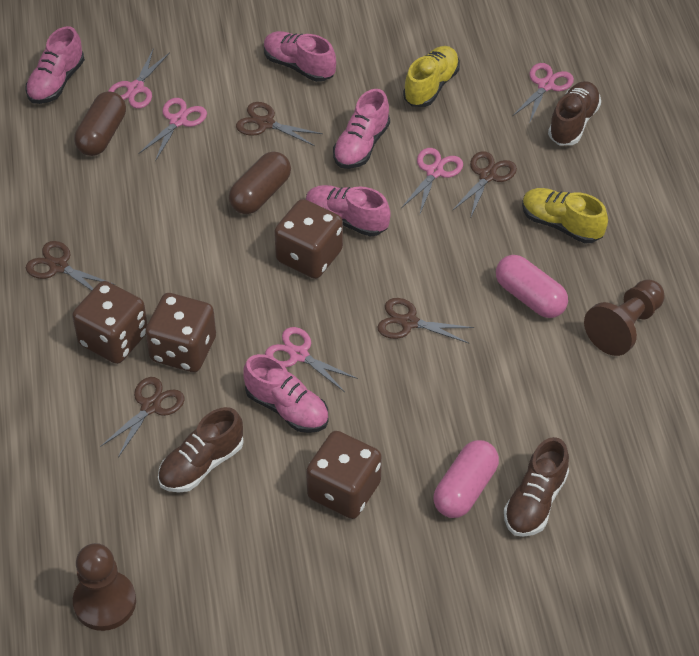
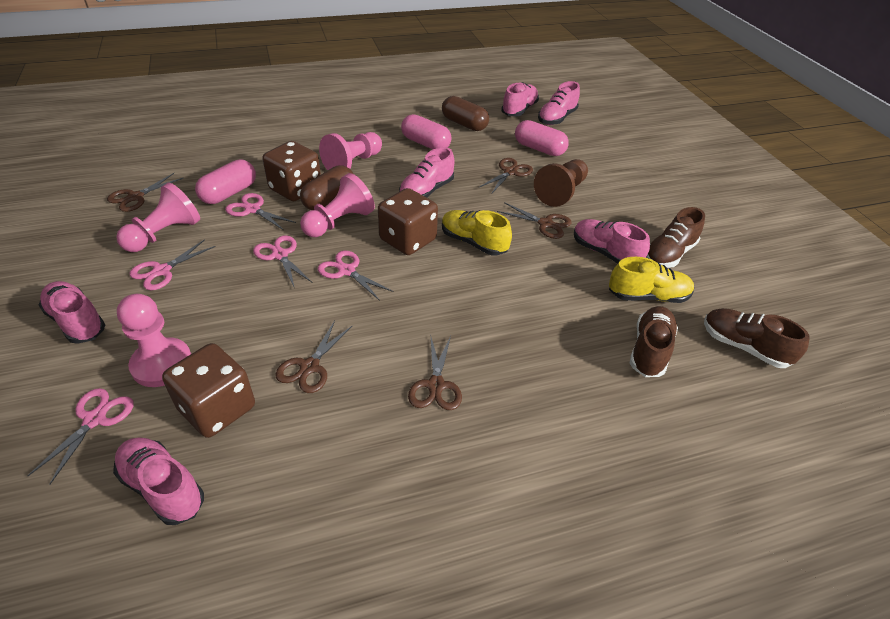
brown dice: 4 -> 3
brown pawn: 2 -> 1
pink capsule: 2 -> 3
pink pawn: 0 -> 4
pink shoe: 5 -> 6

